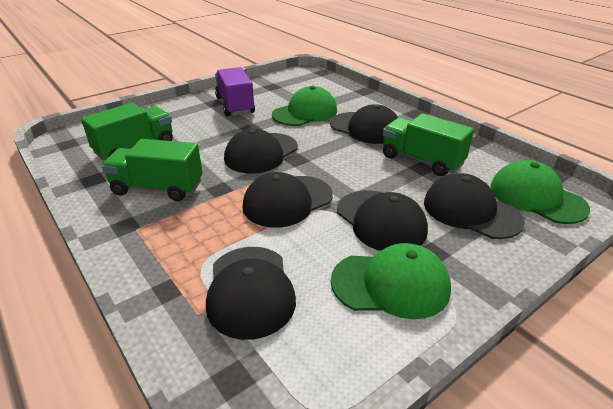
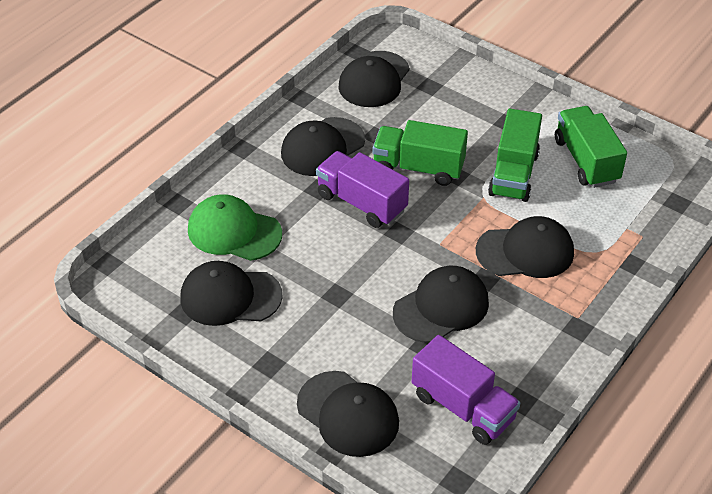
green cap: 3 -> 1
purple truck: 1 -> 2

